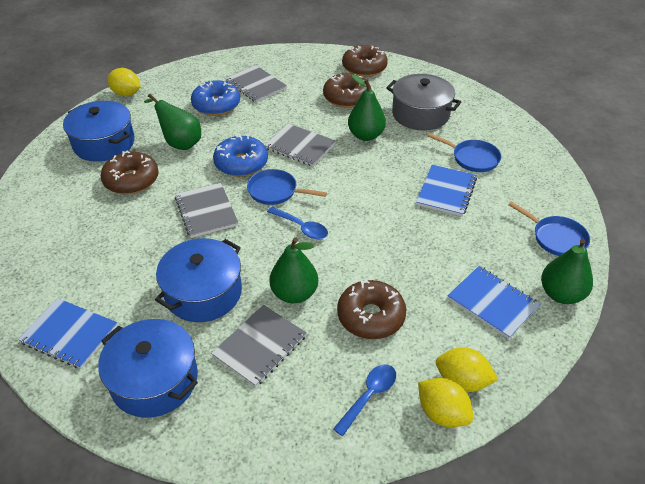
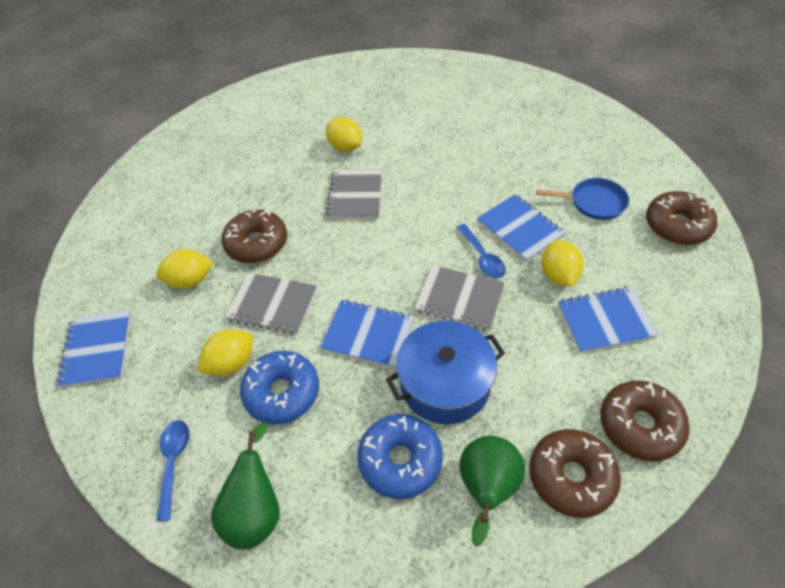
blue notebook: 3 -> 4
blue pan: 3 -> 1
blue pot: 3 -> 1
green pear: 4 -> 2
grey notebook: 4 -> 3
grey pot: 1 -> 0
yellow lemon: 3 -> 4

